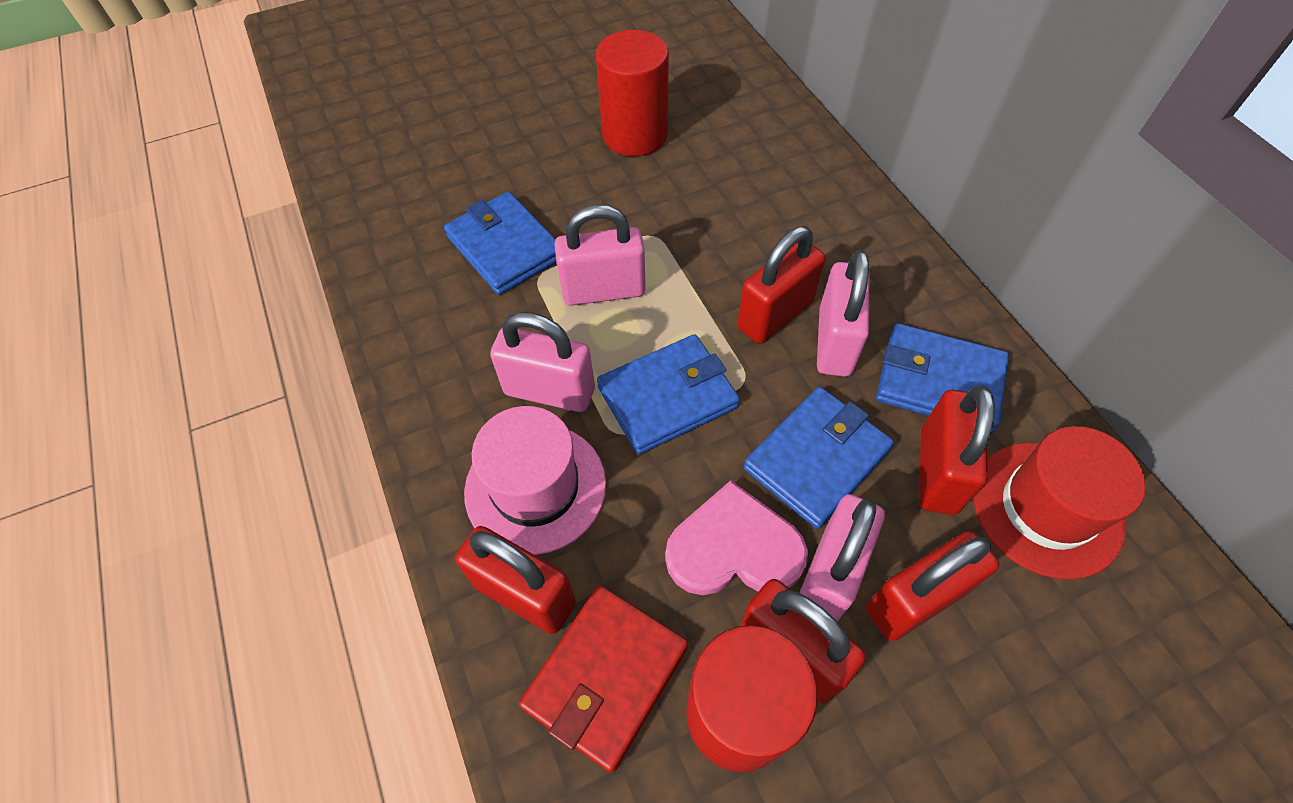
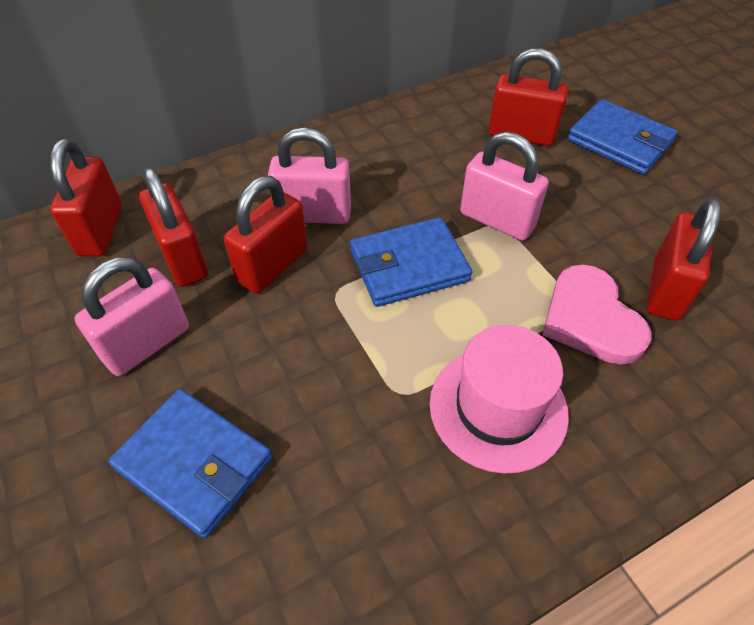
blue wallet: 4 -> 3
pink padlock: 4 -> 3
red cylinder: 2 -> 0
red hat: 1 -> 0
red wallet: 1 -> 0

